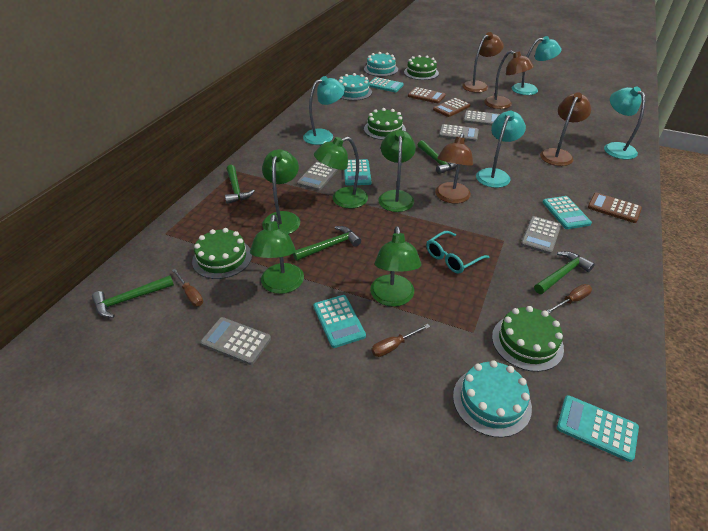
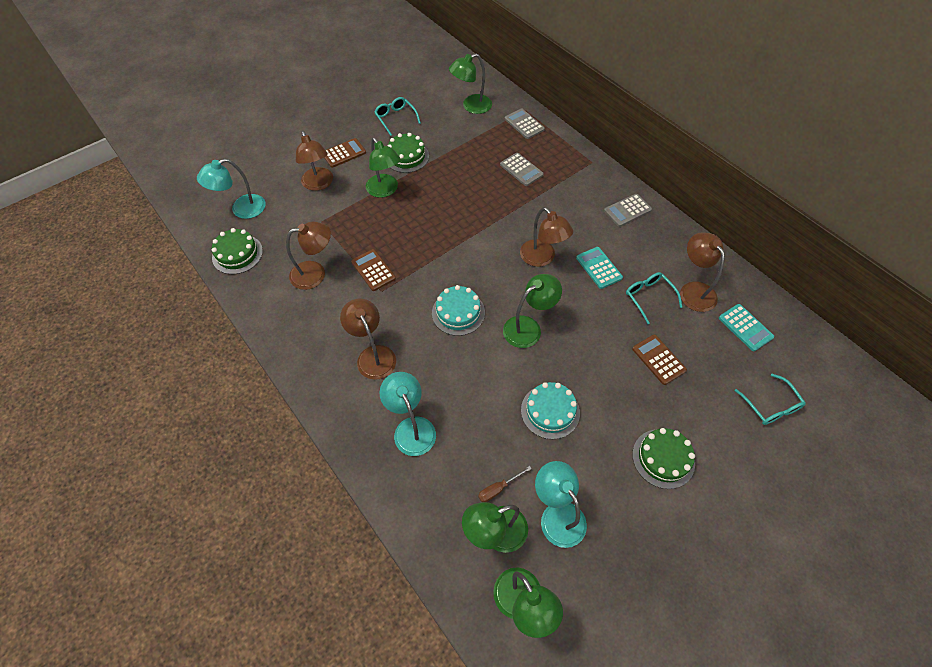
brown lamp: 4 -> 5
brown screwdriver: 3 -> 1
green cake: 4 -> 3
green hammer: 5 -> 0
grey calculator: 5 -> 3
turquoise cake: 3 -> 2
turquoise calculator: 5 -> 2
turquoise glasses: 1 -> 3
turquoise lamp: 4 -> 3

